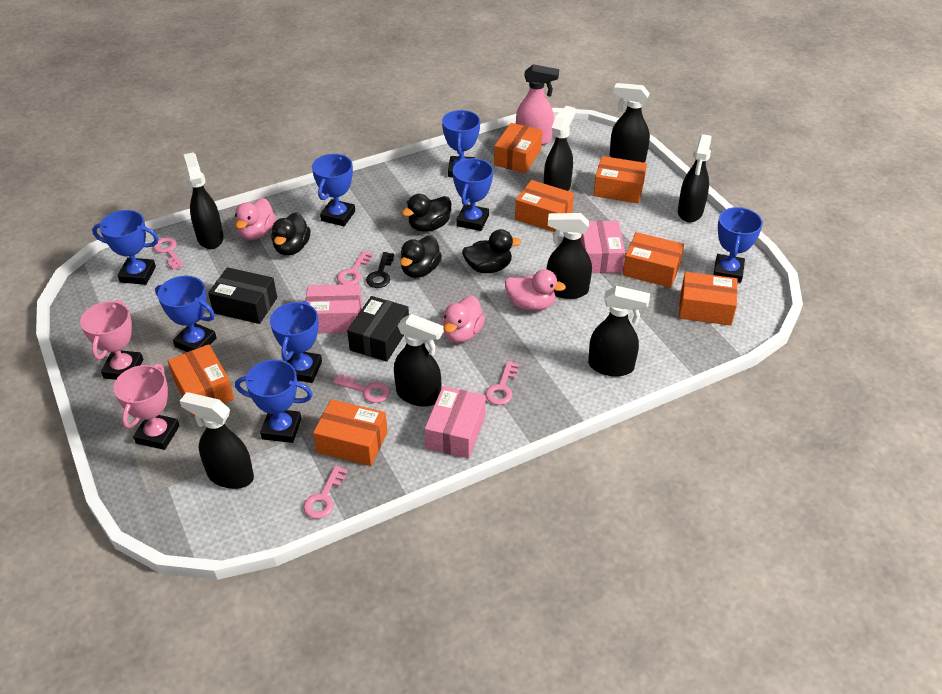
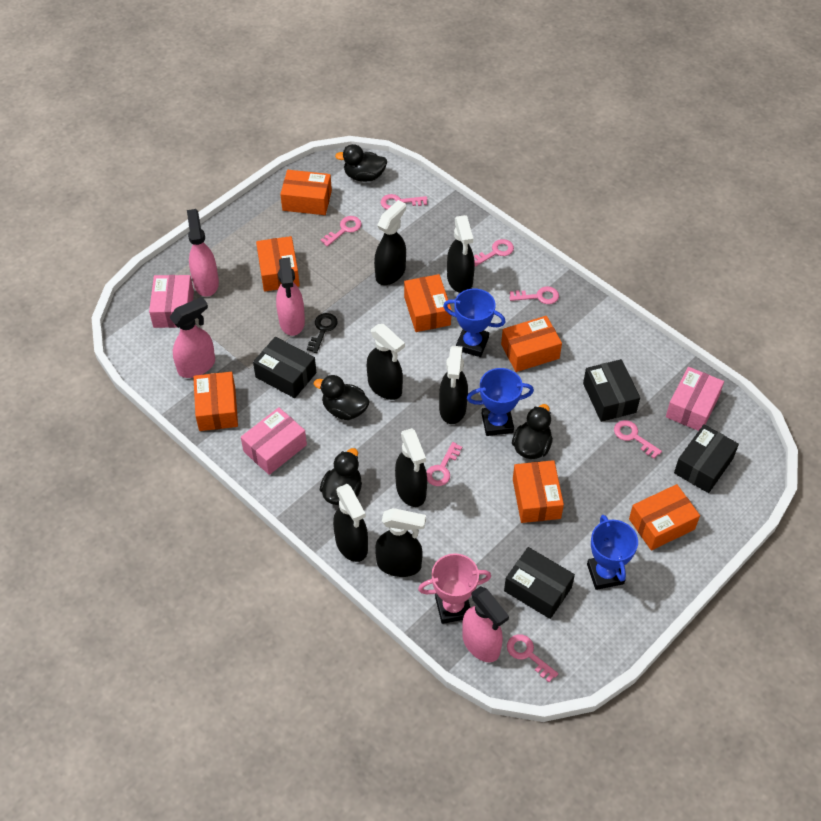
black box: 2 -> 4
black spray bottle: 8 -> 7
blue trophy: 8 -> 3
pink duck: 3 -> 0
pink key: 5 -> 7
pink spray bottle: 1 -> 4
pink trophy: 2 -> 1

